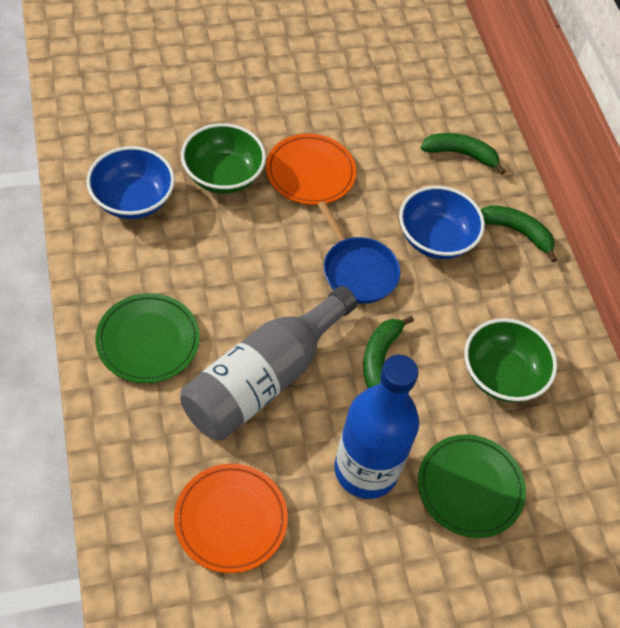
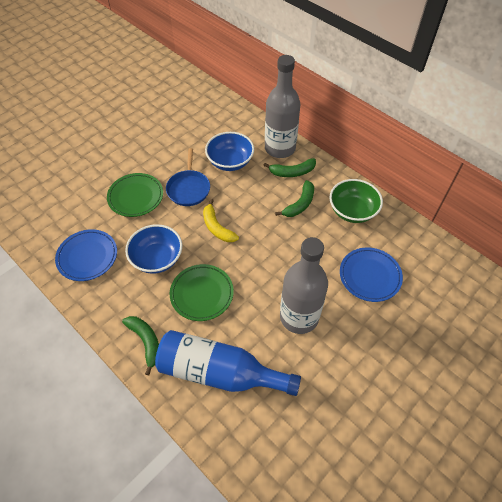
blue plate: 0 -> 2
green bowl: 2 -> 1
grey bottle: 1 -> 2
orange plate: 2 -> 0
yellow banana: 0 -> 1

